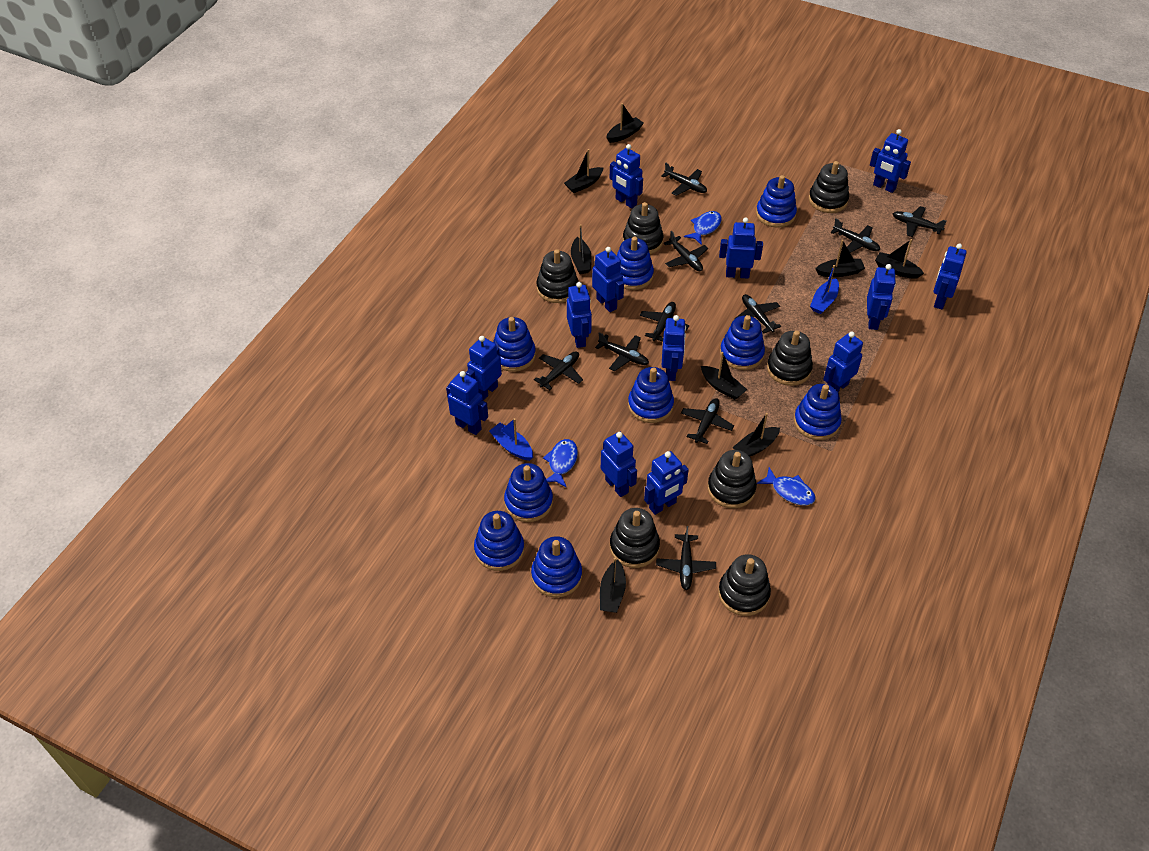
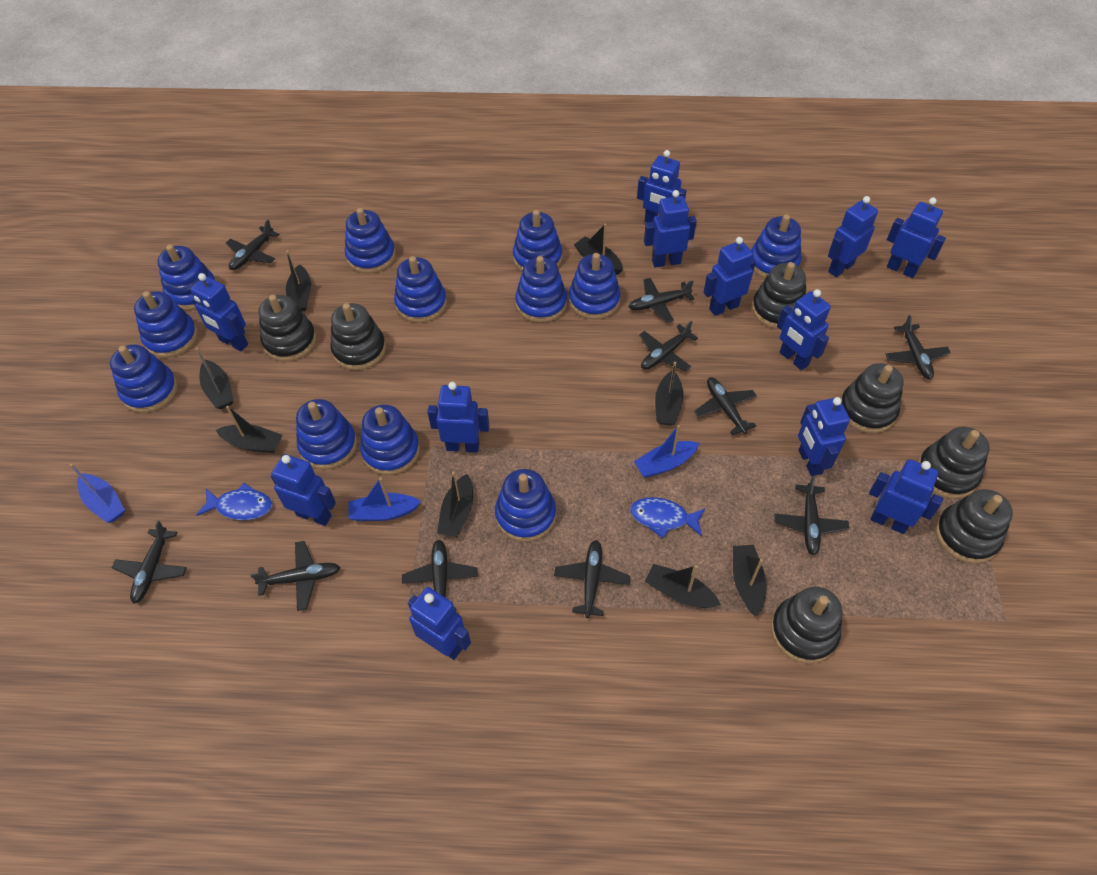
blue boat: 2 -> 3
blue fish: 3 -> 2
blue robot: 13 -> 12
blue stacking toy: 9 -> 12

